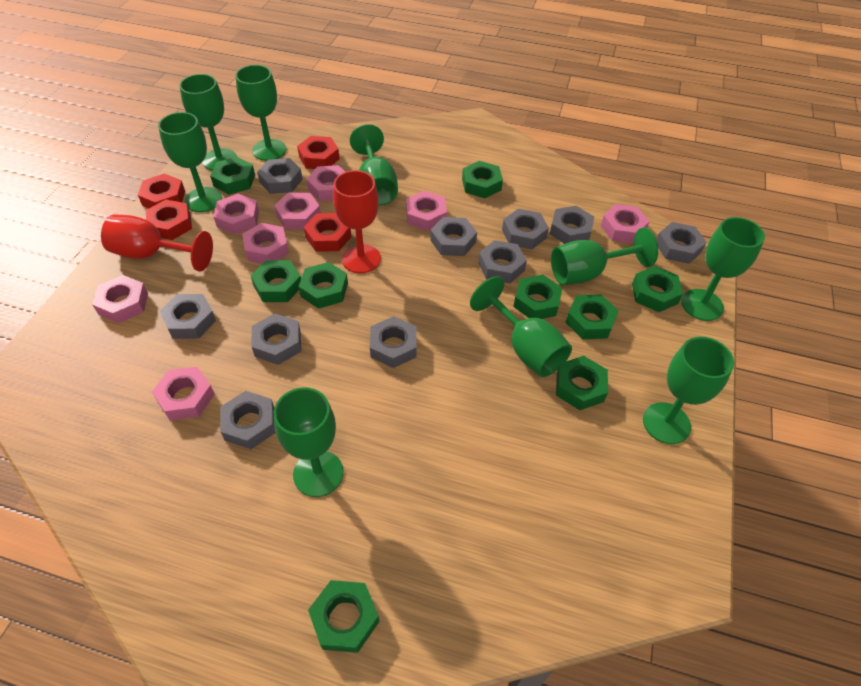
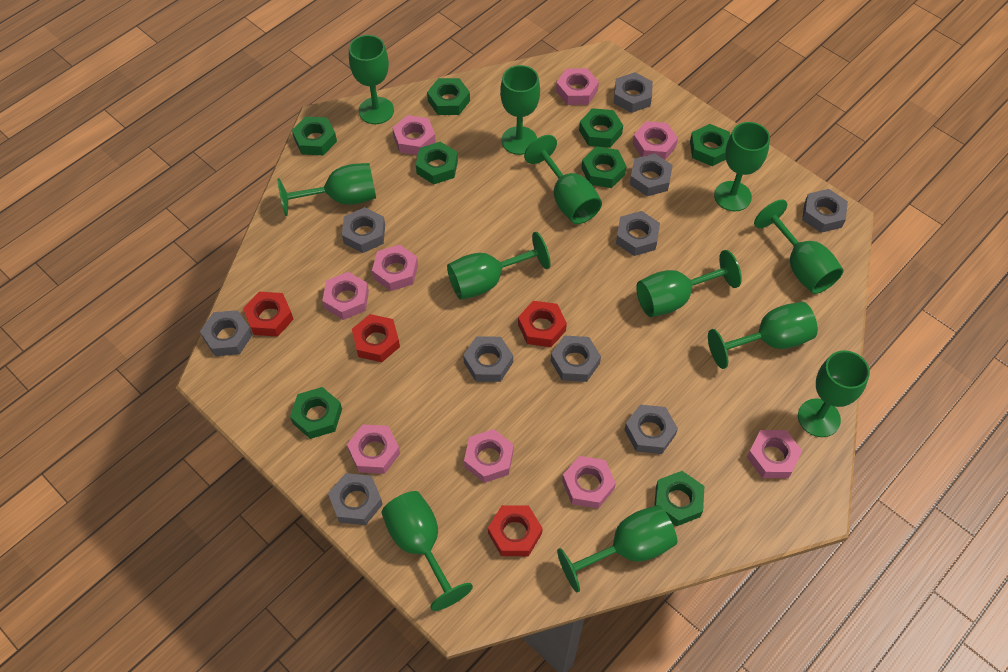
green goblet: 9 -> 12
green nut: 9 -> 8
pink nut: 8 -> 9
red goblet: 2 -> 0

